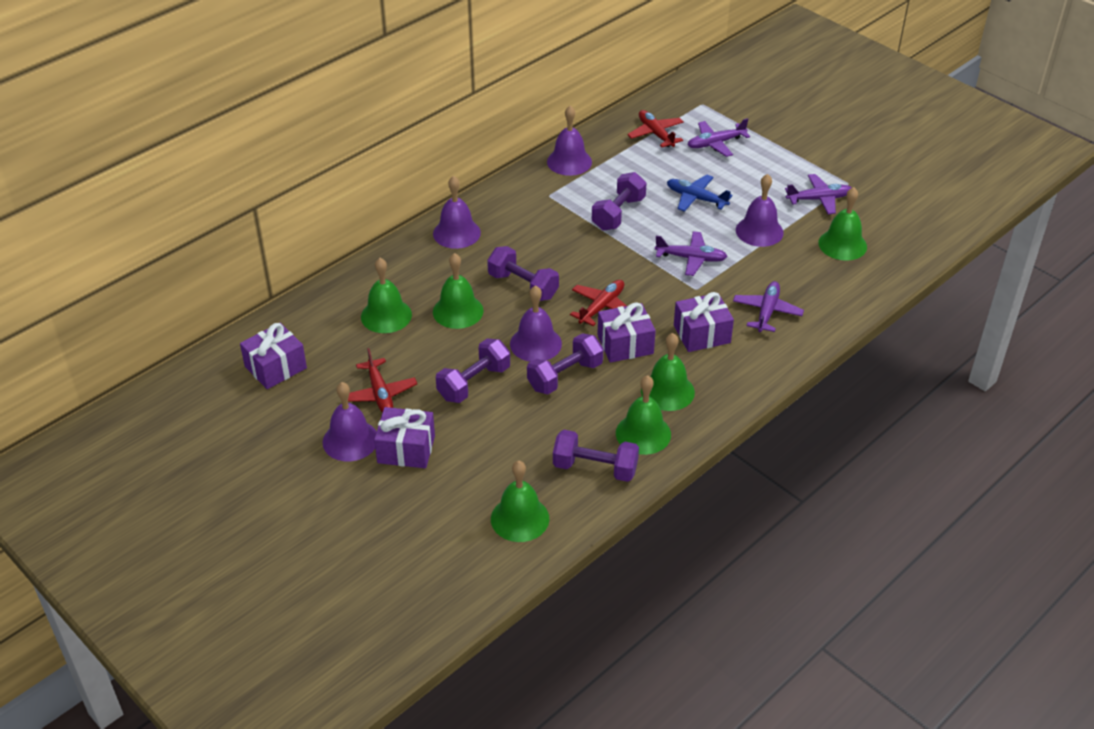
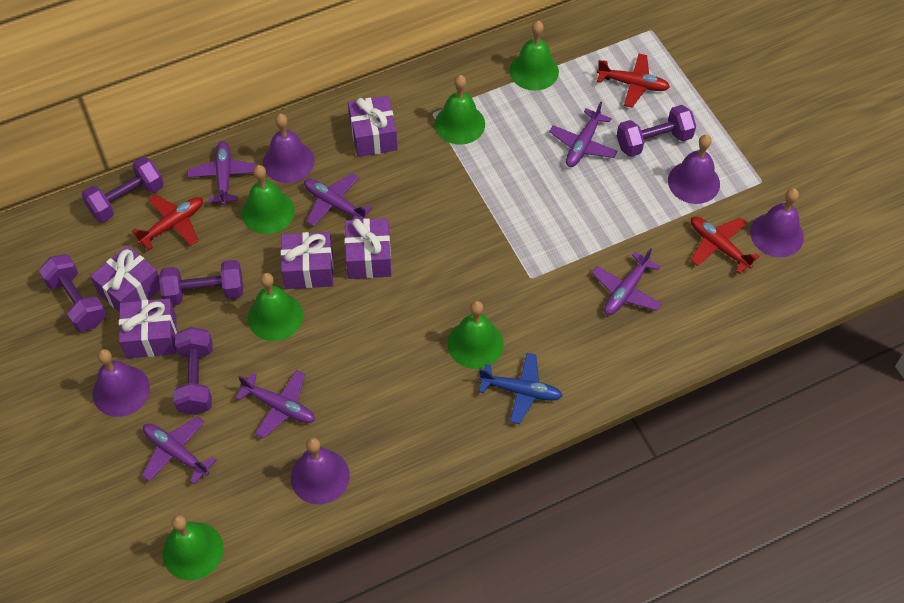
purple gift: 4 -> 5
purple plane: 4 -> 6

